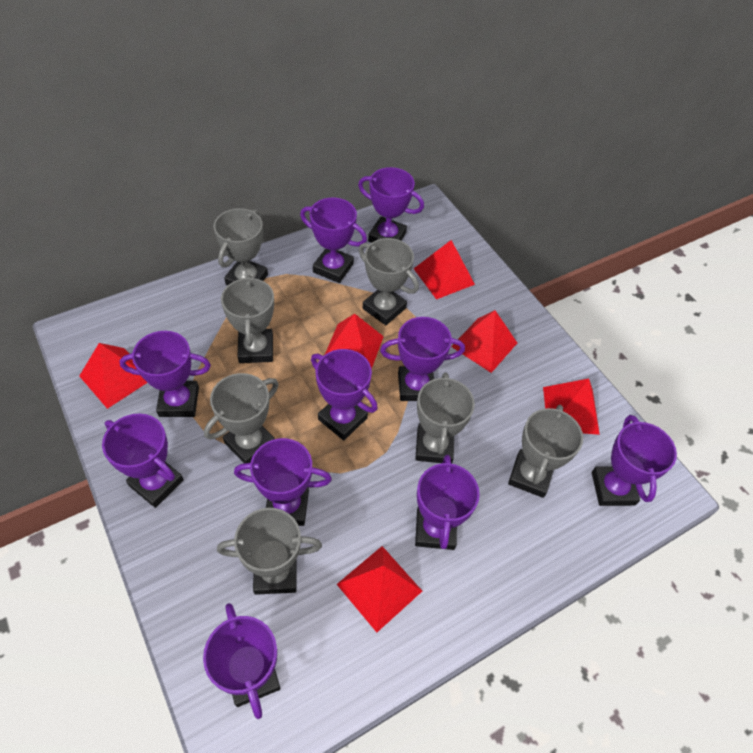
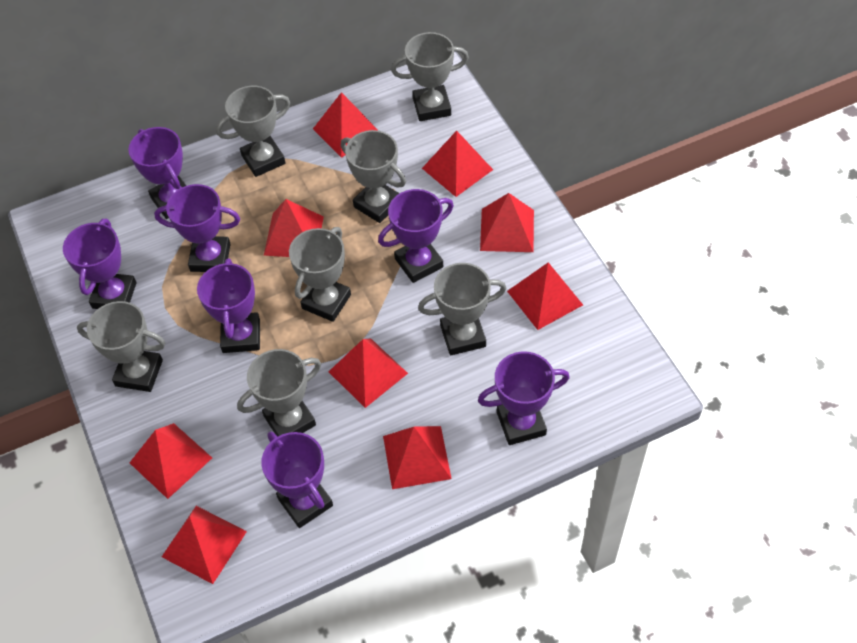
purple trophy: 10 -> 7
red pyramid: 6 -> 9

